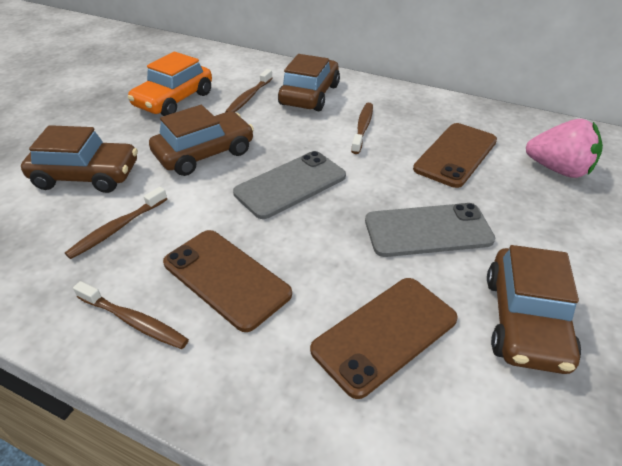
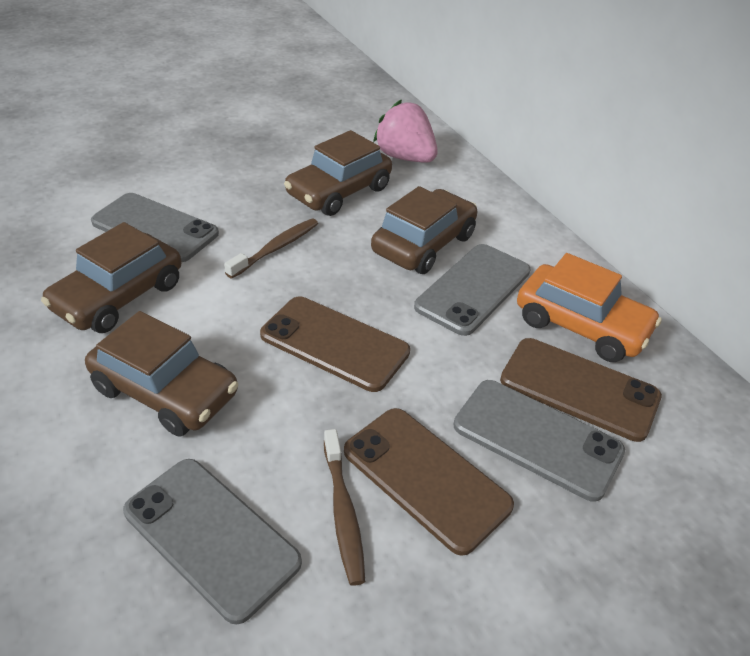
brown toothbrush: 4 -> 2
grey phone: 2 -> 4

